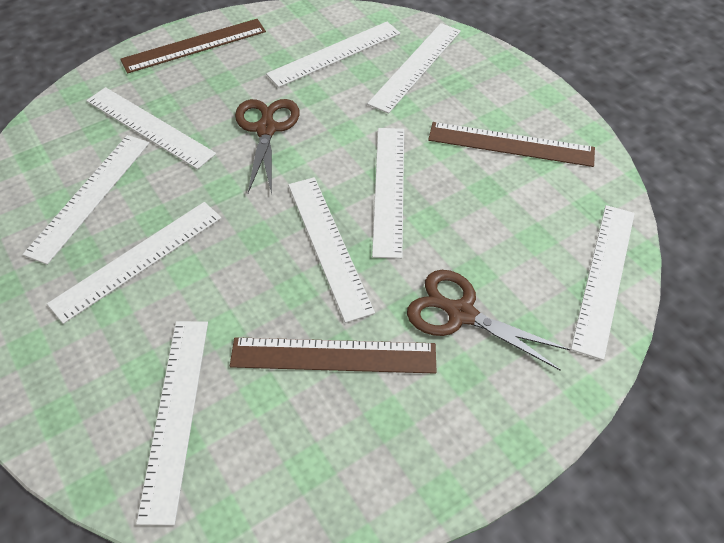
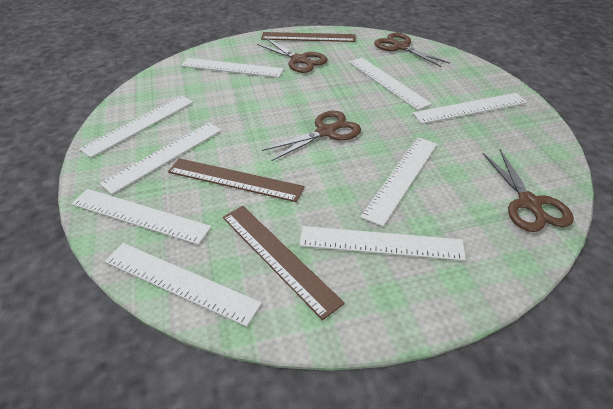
brown scissors: 2 -> 4

